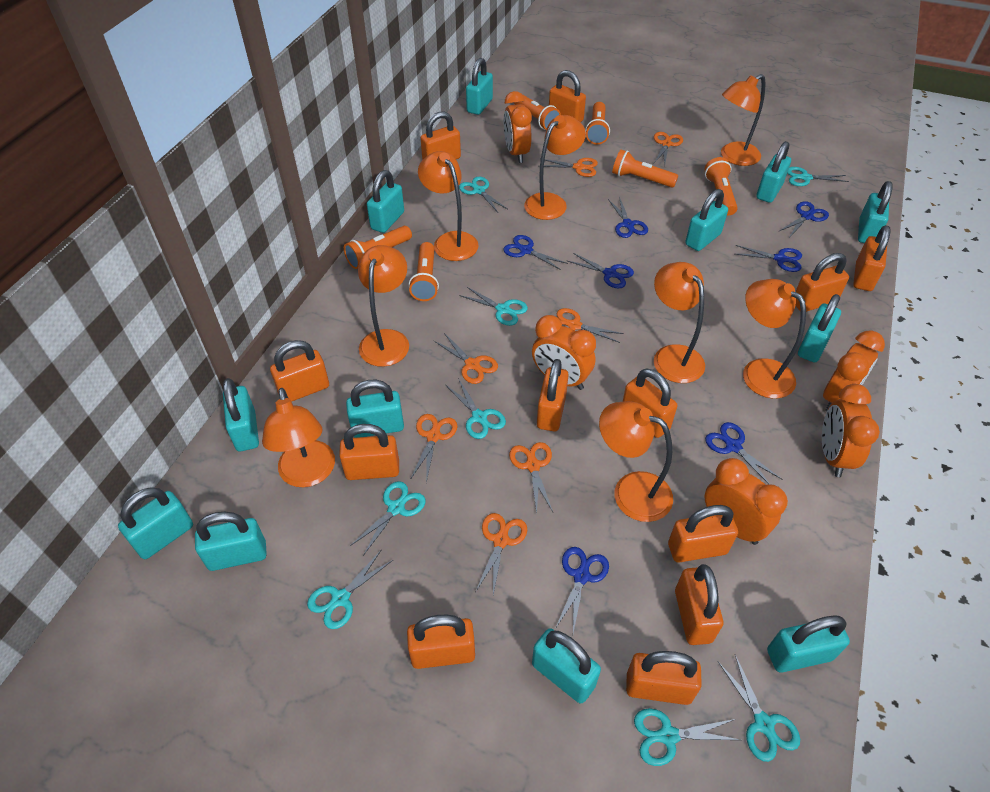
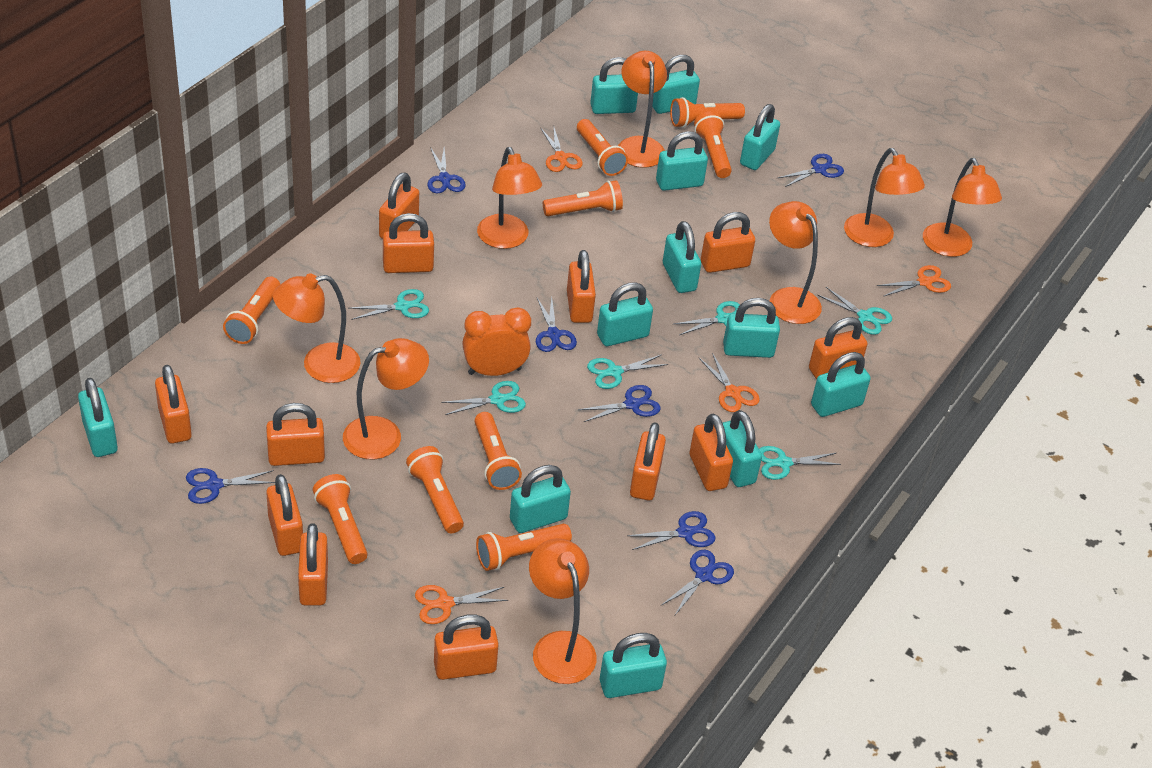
orange clock: 5 -> 1
orange flashlight: 6 -> 9
orange scissors: 7 -> 4
turquoise scissors: 8 -> 6

